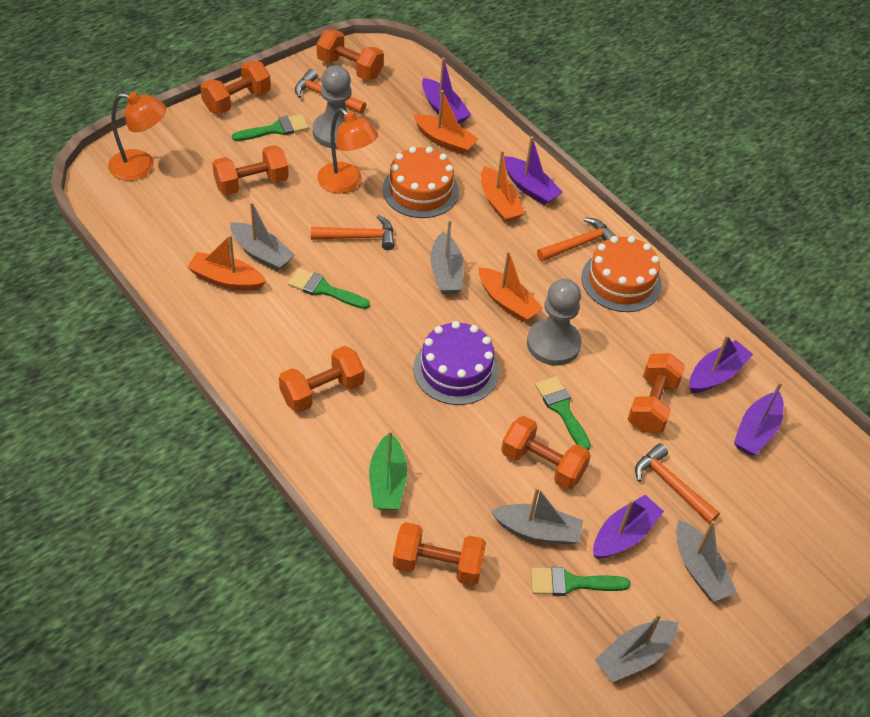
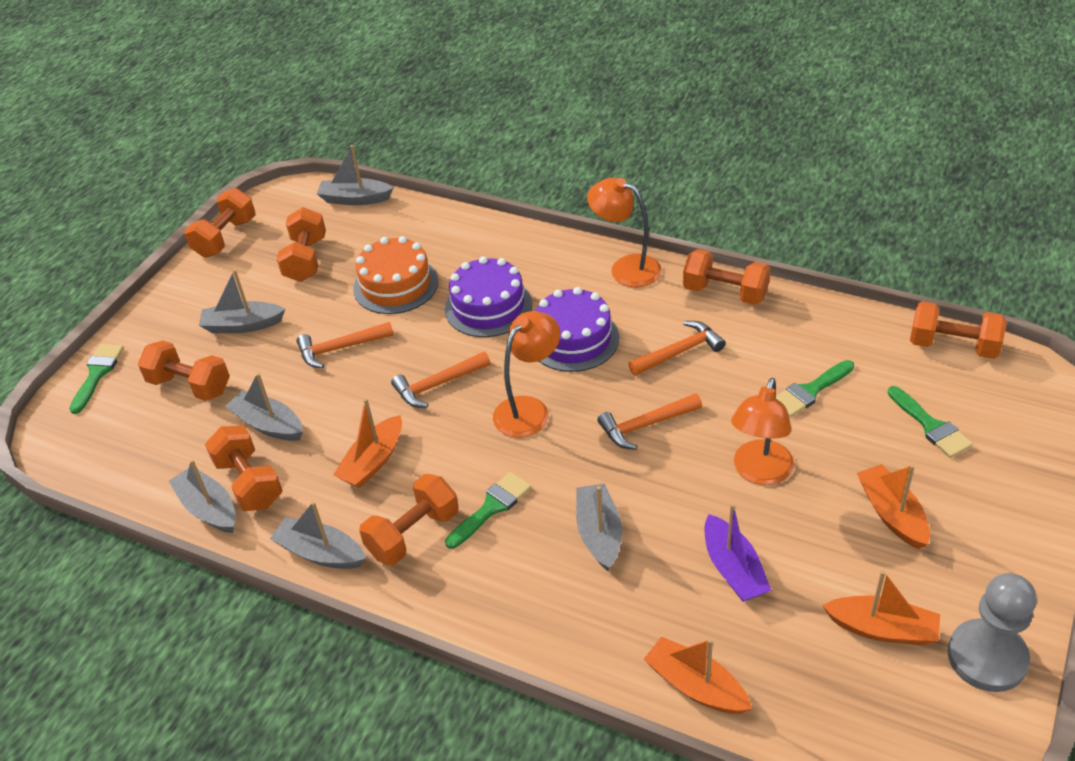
green boat: 1 -> 0
grey boat: 5 -> 6
grey pawn: 2 -> 1
orange cake: 2 -> 1
orange lamp: 2 -> 3
purple boat: 5 -> 1
purple cake: 1 -> 2

